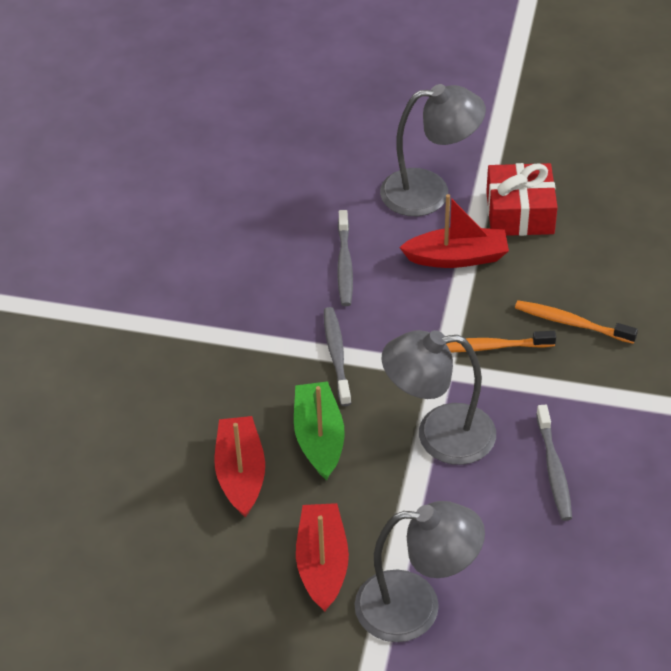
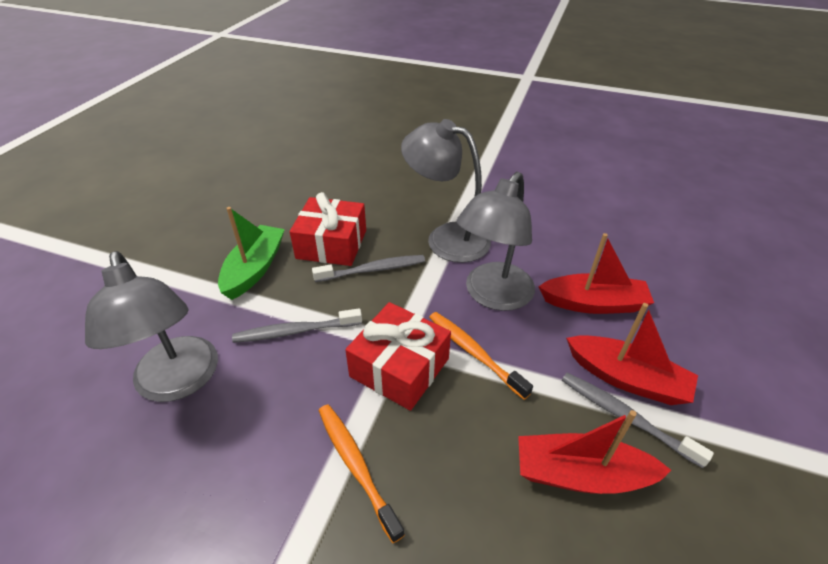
red gift: 1 -> 2

